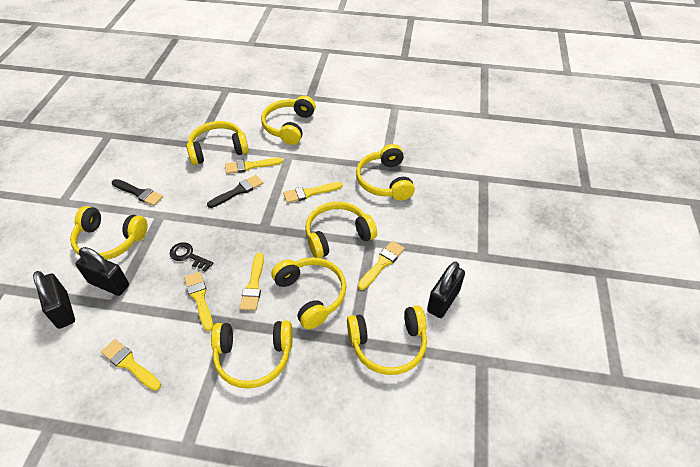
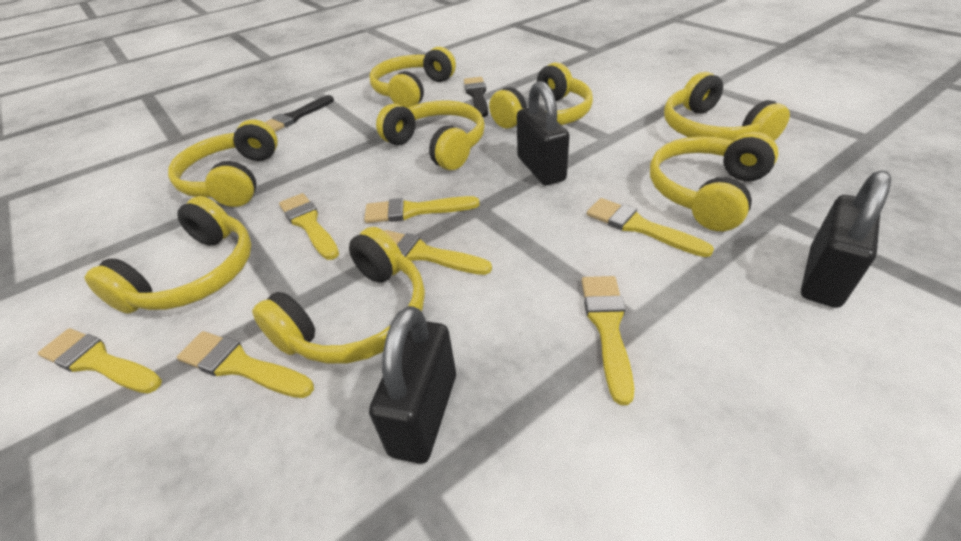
black key: 1 -> 0
yellow brush: 6 -> 7

